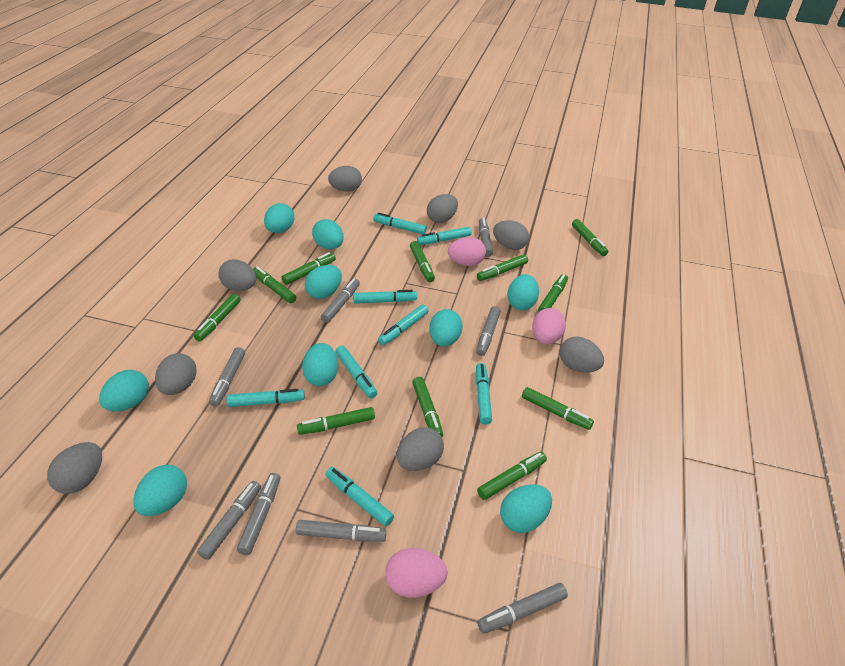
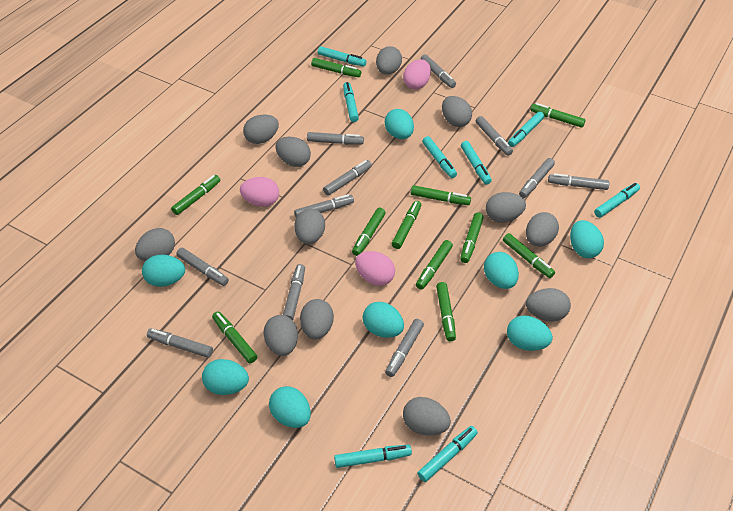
grey egg: 8 -> 12
grey marker: 8 -> 11
turquoise egg: 9 -> 8

